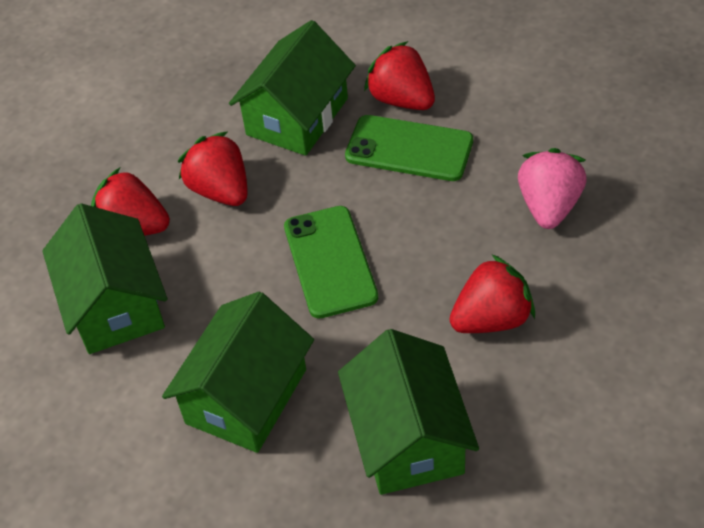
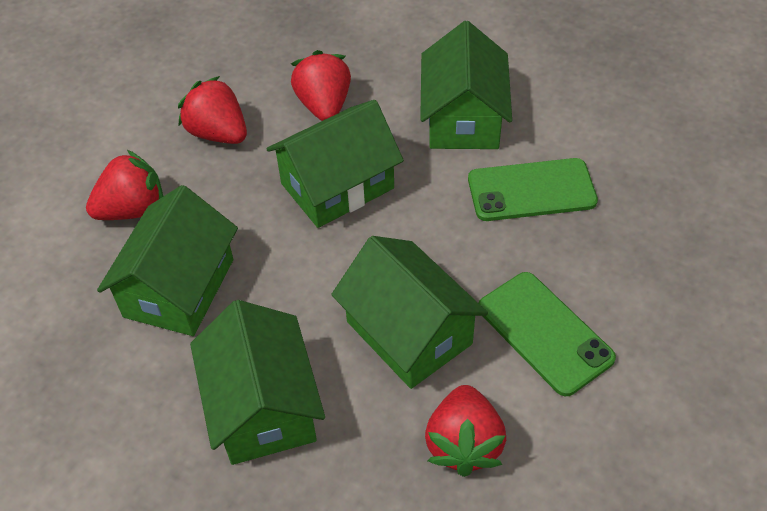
green house: 4 -> 5
pink strawberry: 1 -> 0

